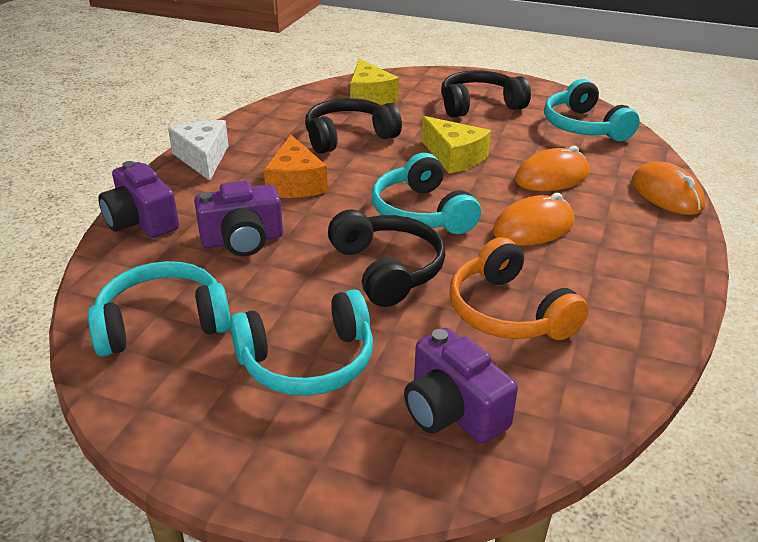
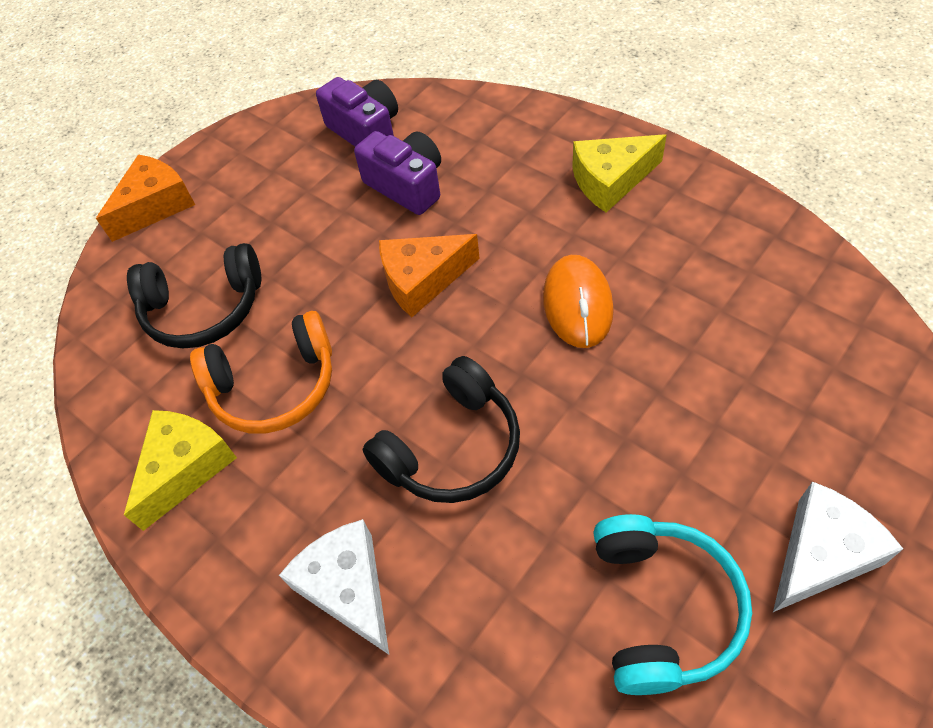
black headphones: 3 -> 2
orange cheese: 1 -> 2
orange mouse: 3 -> 1
purple camera: 3 -> 2
turquoise headphones: 4 -> 1
white cheese: 1 -> 2

